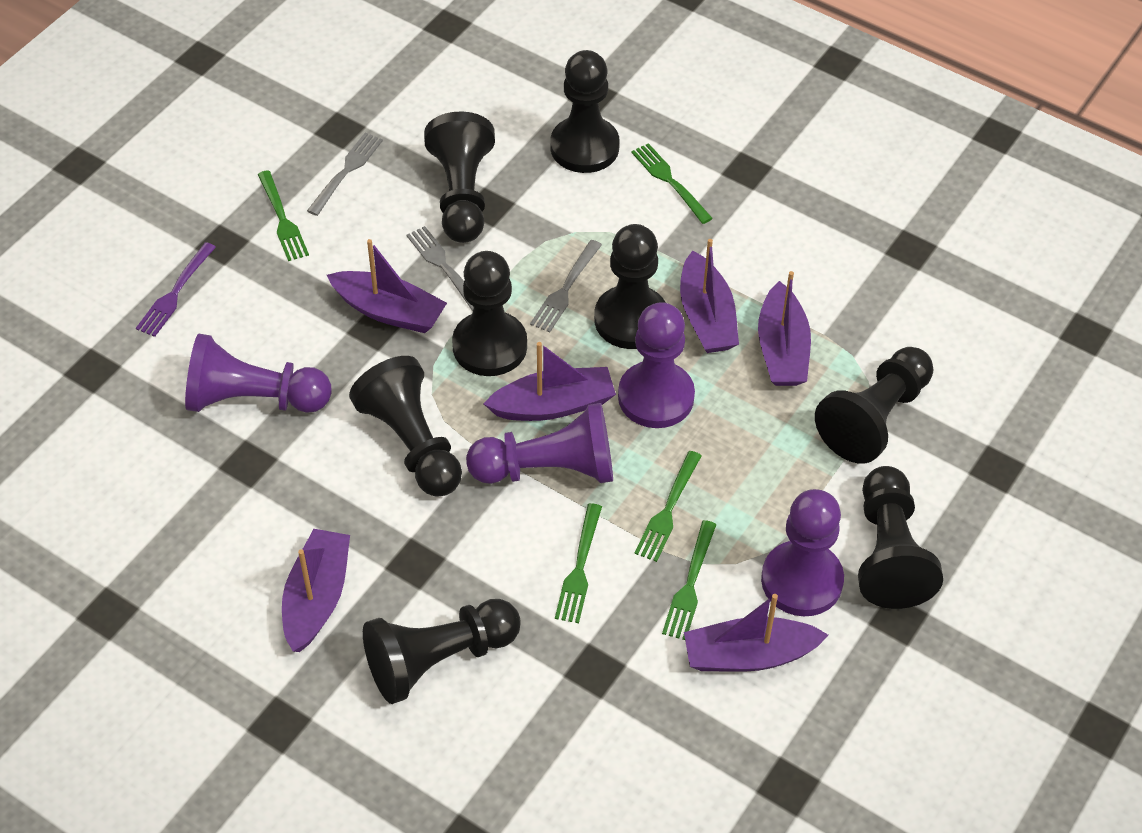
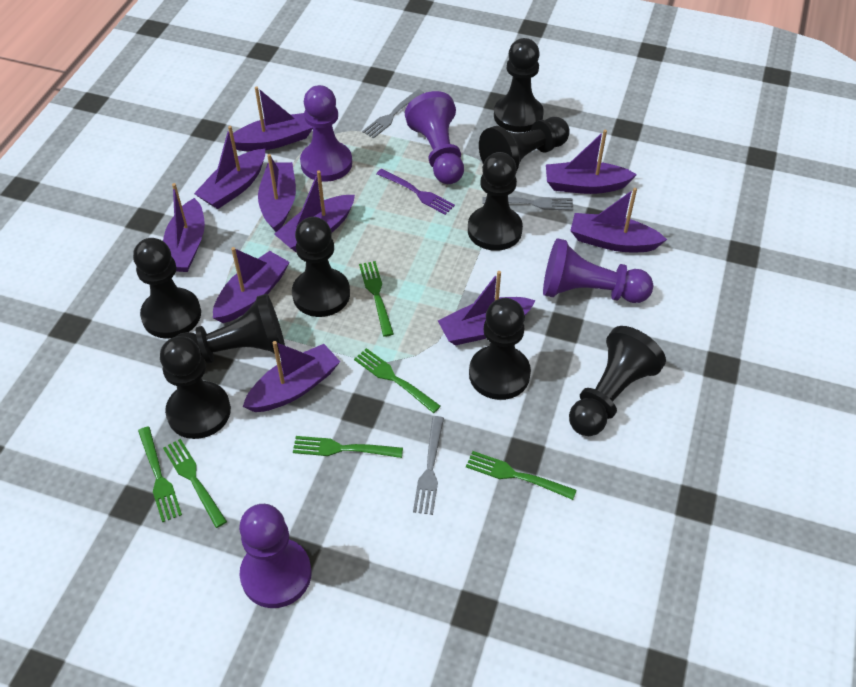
black pawn: 8 -> 9
green fork: 5 -> 6
purple boat: 6 -> 10

